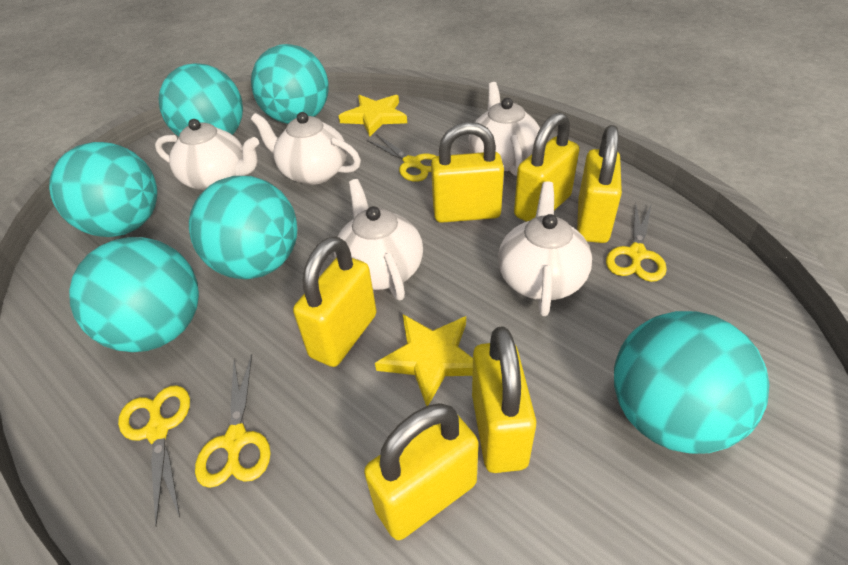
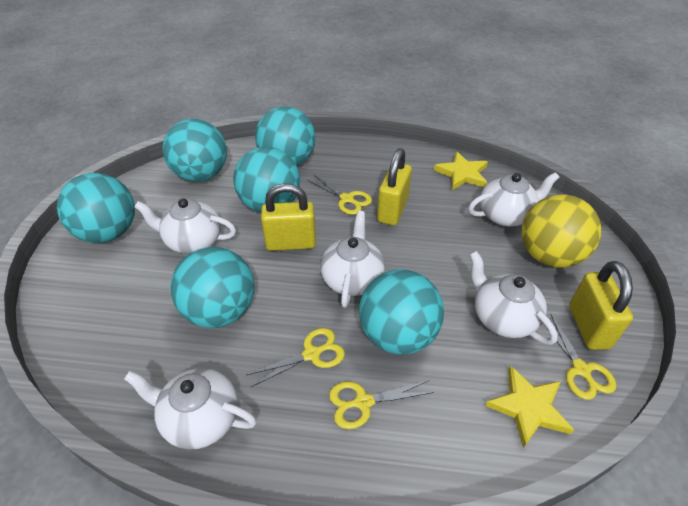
yellow ball: 0 -> 1
yellow padlock: 6 -> 3

